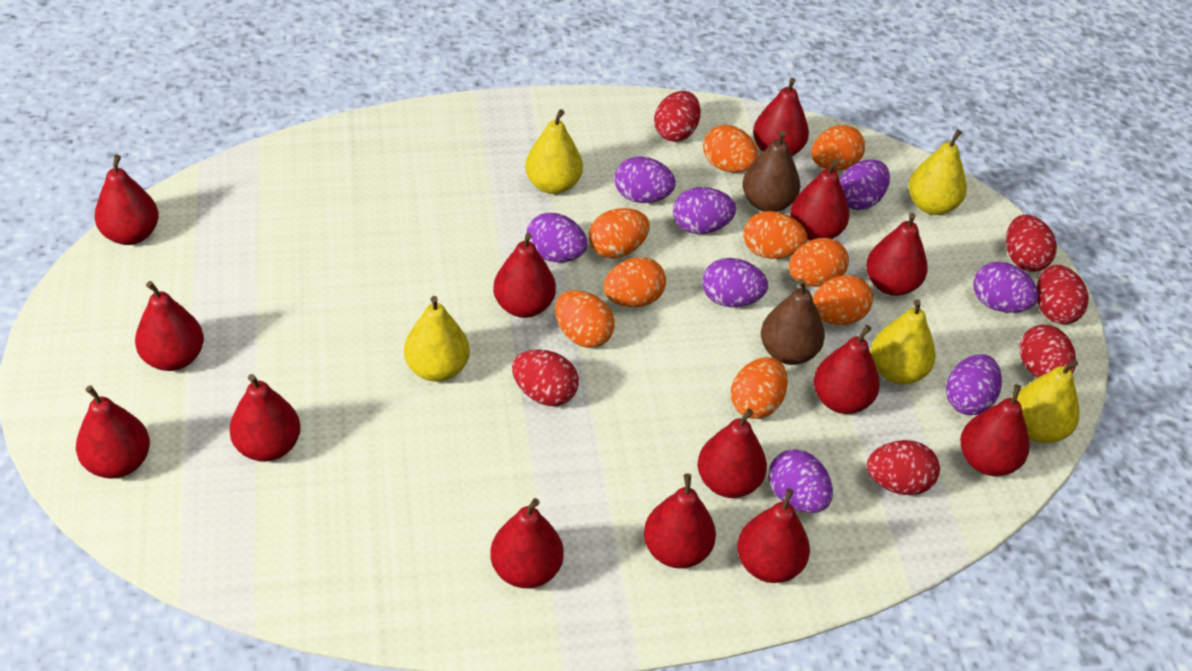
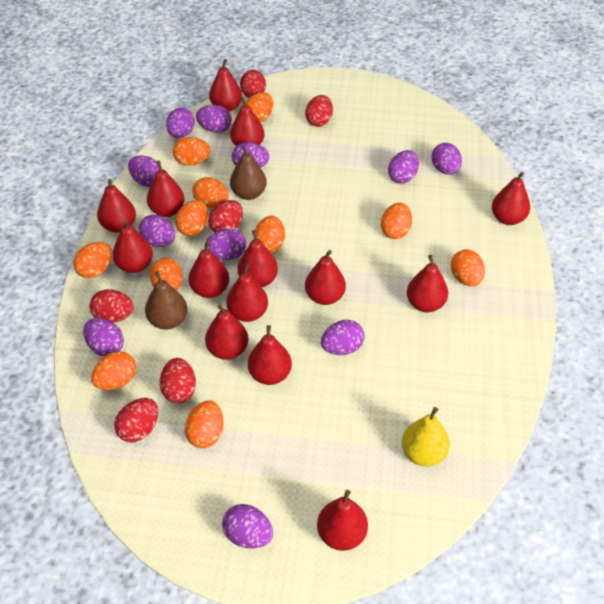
orange egg: 9 -> 11
purple egg: 8 -> 11
yellow pear: 5 -> 1

